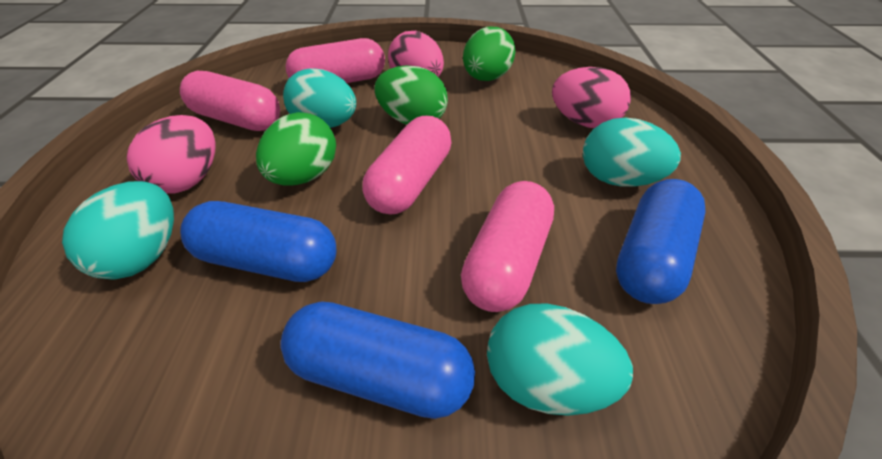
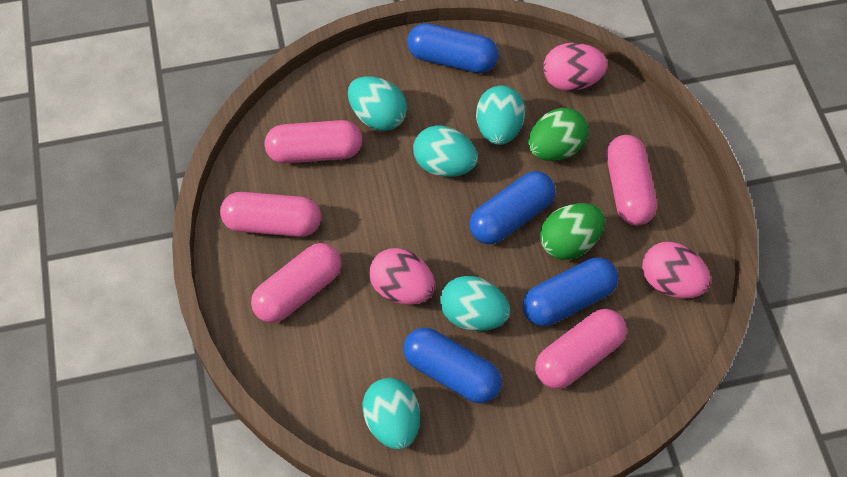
blue capsule: 3 -> 4
green egg: 3 -> 2
pink capsule: 4 -> 5
turquoise egg: 4 -> 5

